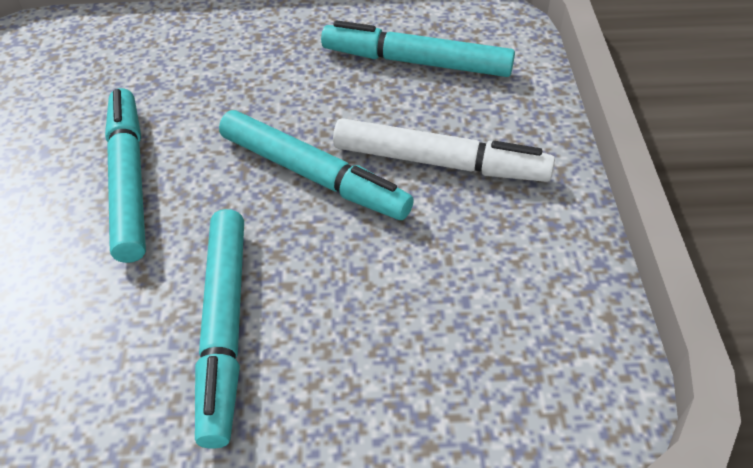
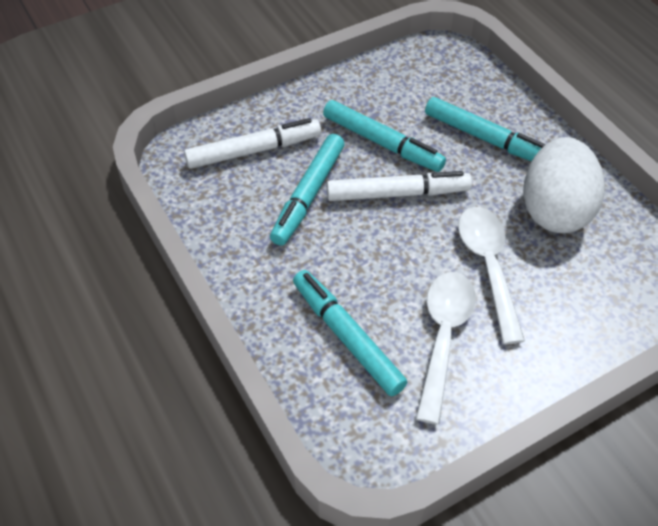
white egg: 0 -> 1
white marker: 1 -> 2
white spoon: 0 -> 2

